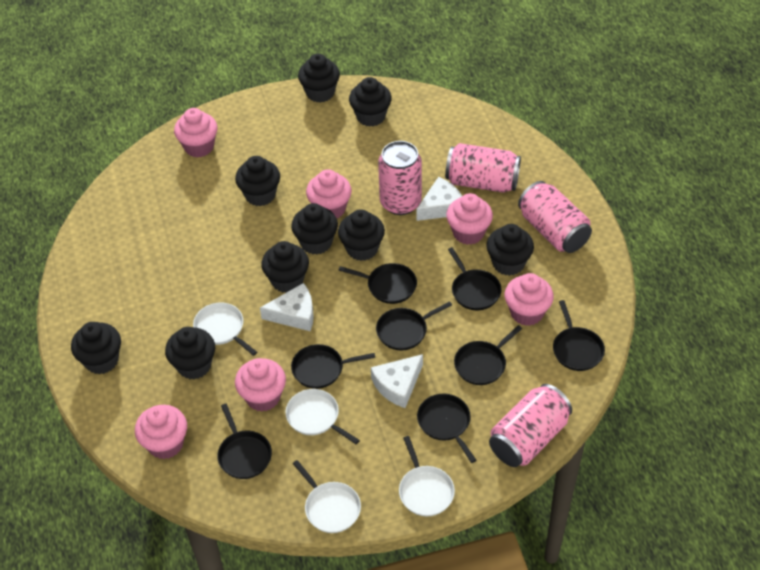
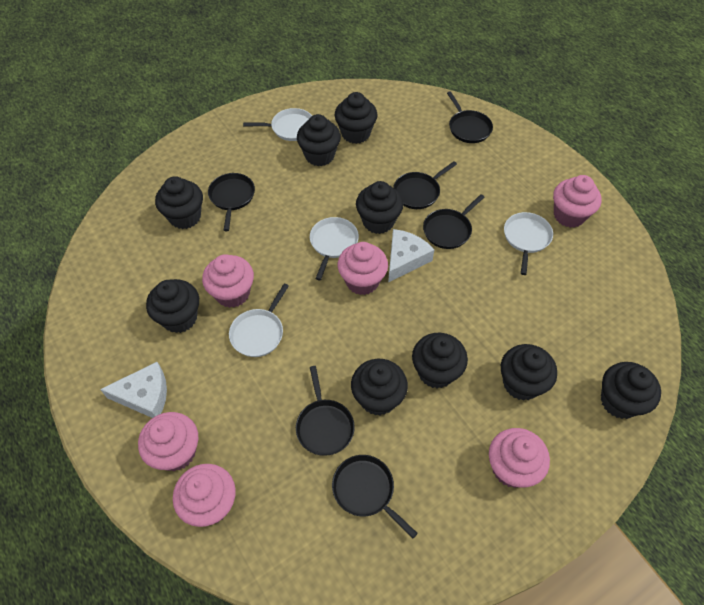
black pan: 8 -> 6
pink can: 4 -> 0
white cheese: 3 -> 2

